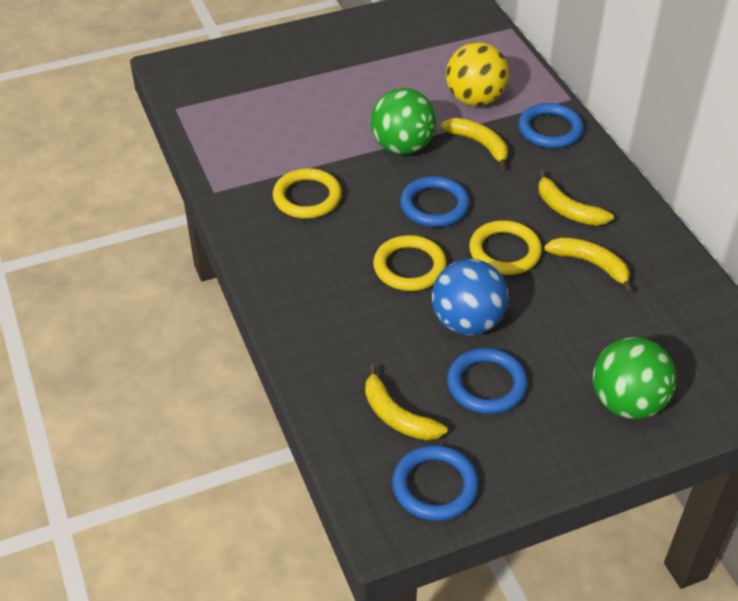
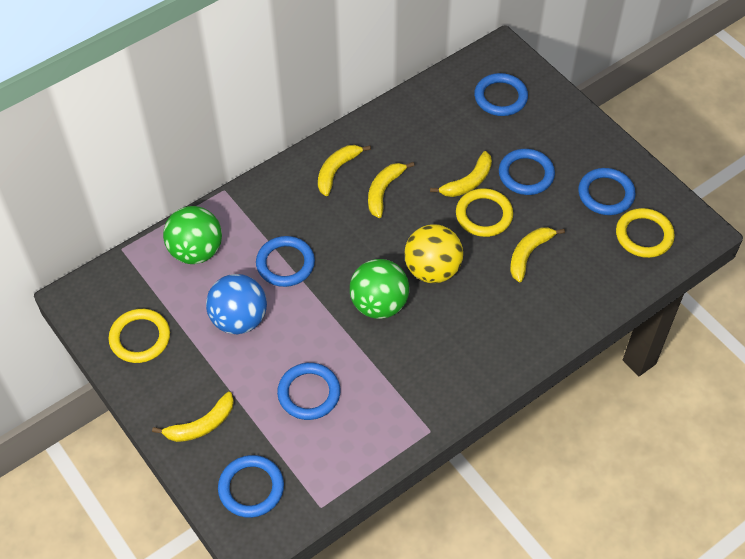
blue ring: 4 -> 6
yellow banana: 4 -> 5

